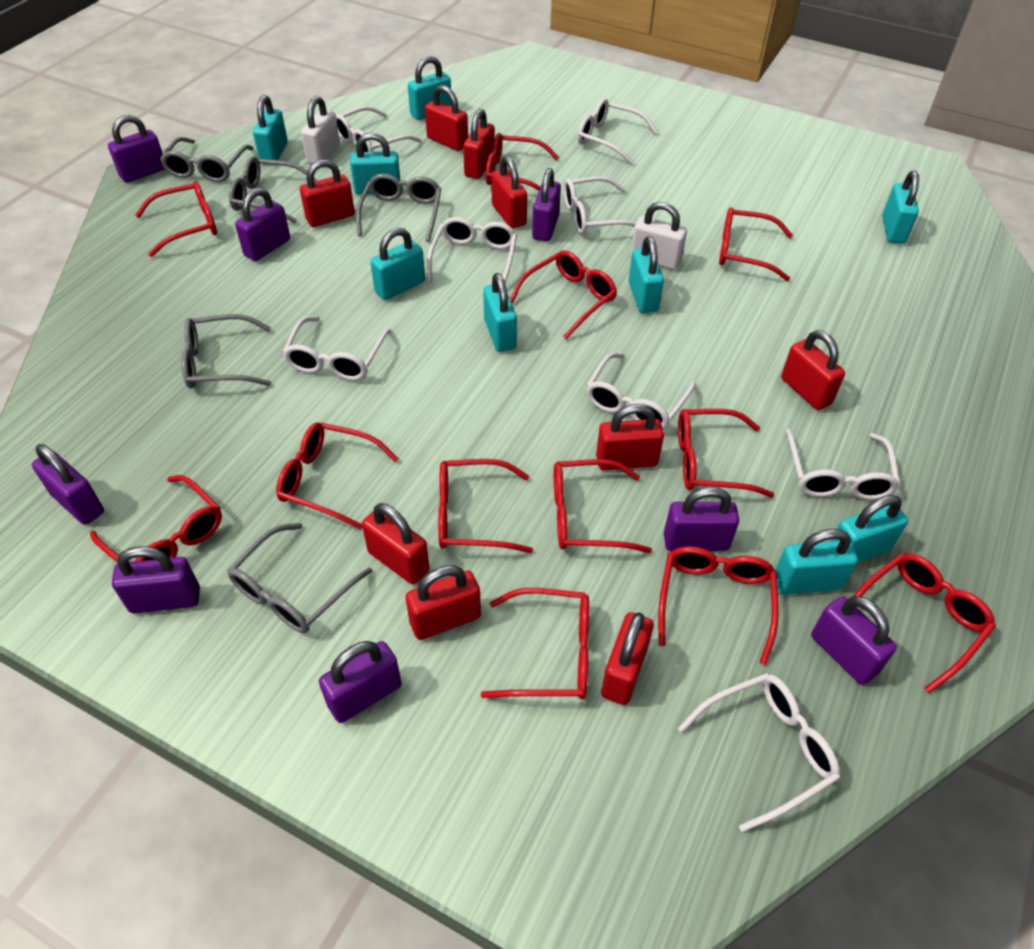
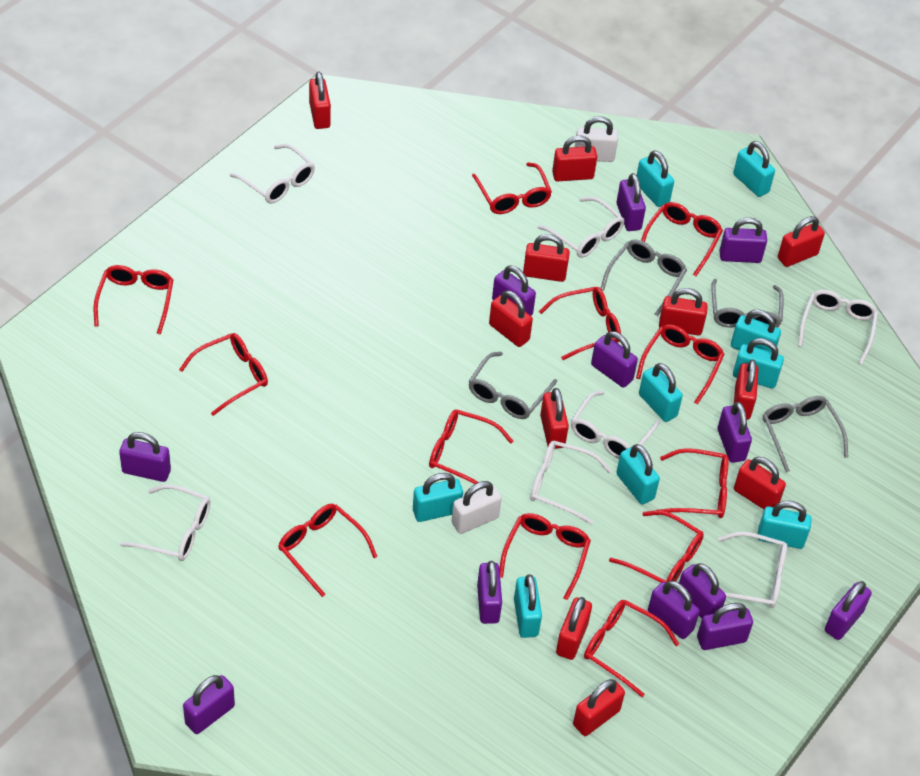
grey glasses: 5 -> 4
purple padlock: 8 -> 12
red padlock: 9 -> 11
white glasses: 8 -> 7

